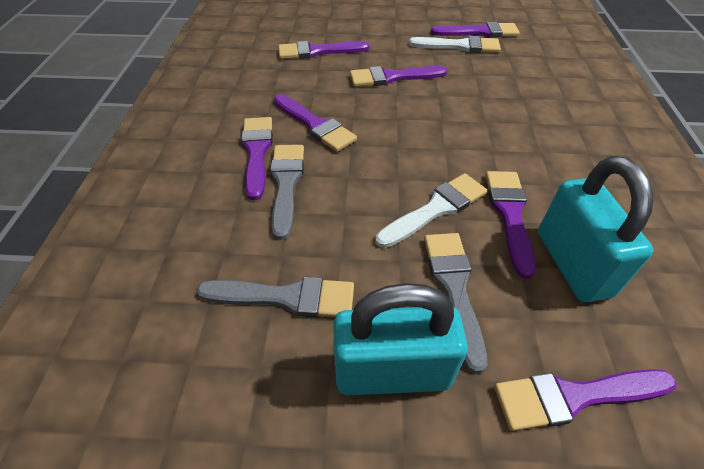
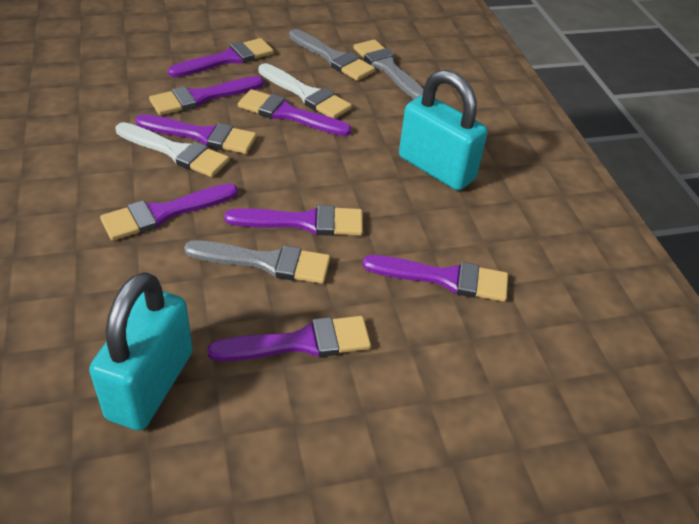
purple brush: 7 -> 8

